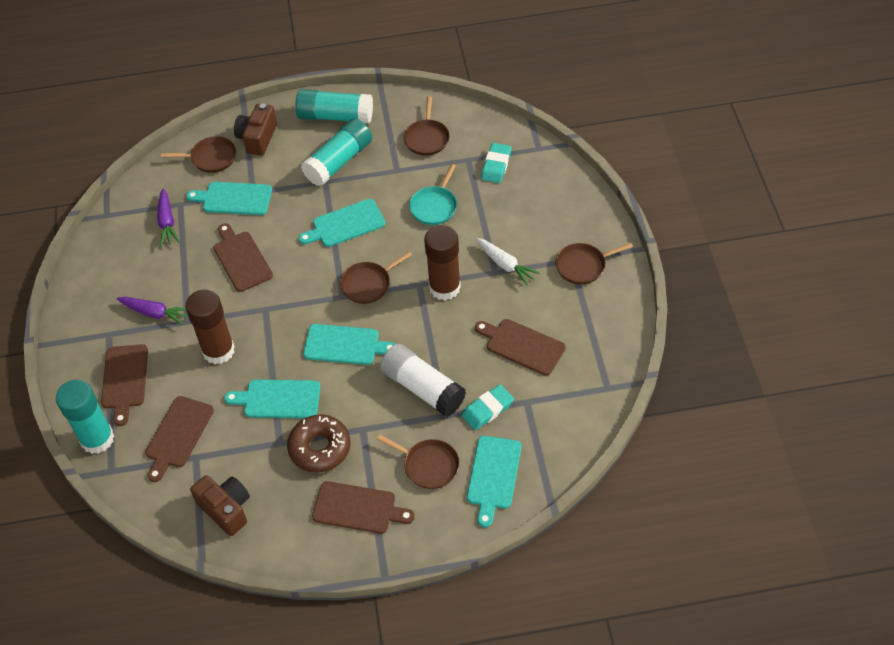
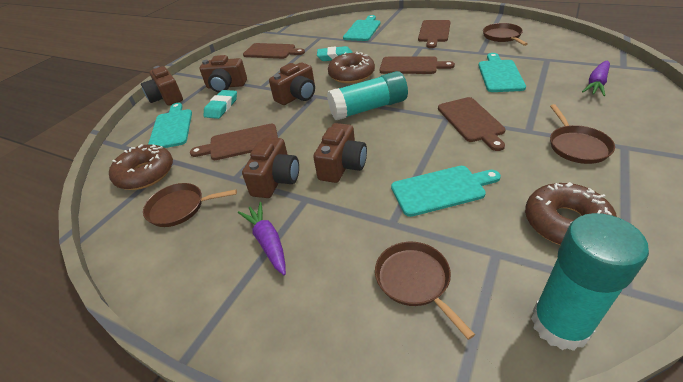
brown camera: 2 -> 5
brown donut: 1 -> 3
brown glue stick: 2 -> 0
brown pan: 5 -> 4
turquoise cutting board: 5 -> 4
turquoise glue stick: 3 -> 2
turquoise pan: 1 -> 0
white carrot: 1 -> 0
white glue stick: 1 -> 0

